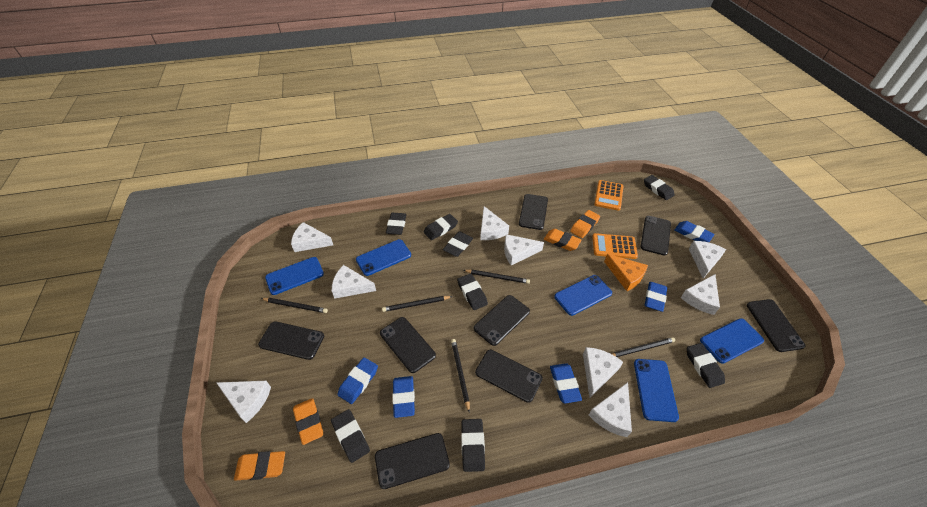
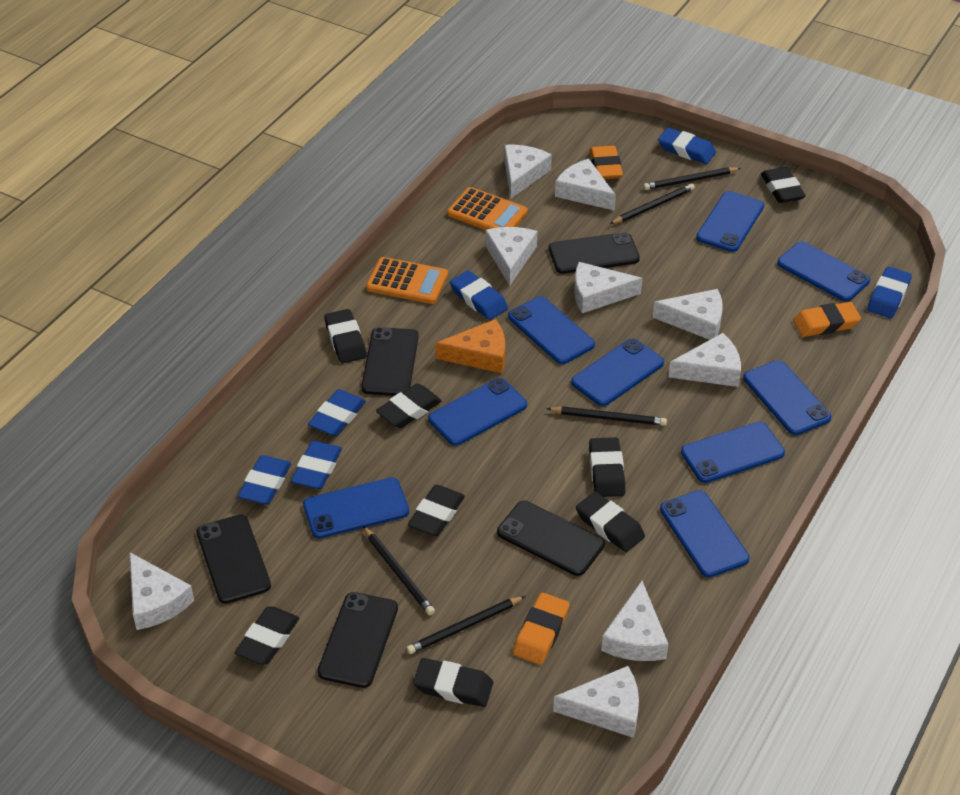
black phone: 8 -> 5
blue eraser: 5 -> 6
blue phone: 5 -> 9
orange eraser: 4 -> 3

